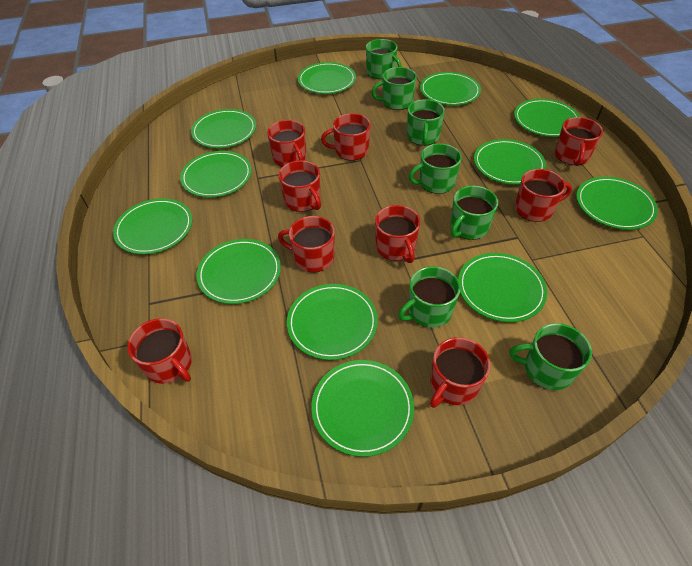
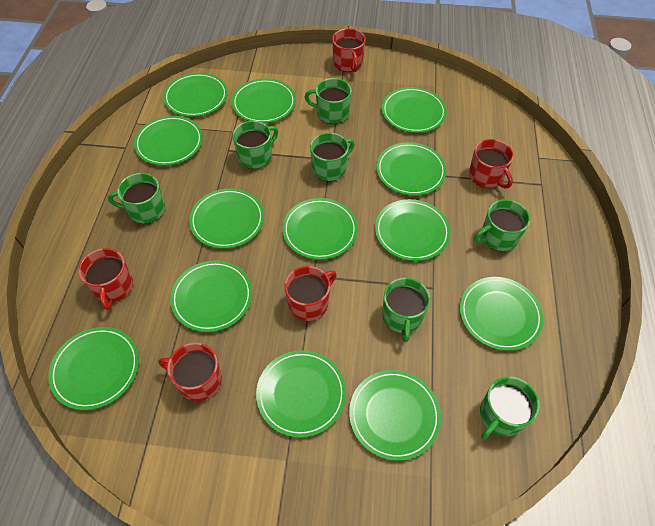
green plate: 12 -> 13
red mug: 9 -> 5

